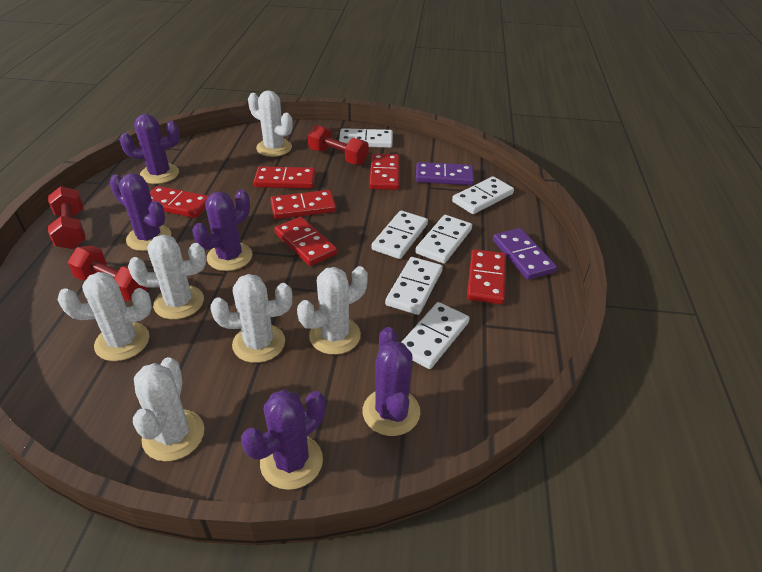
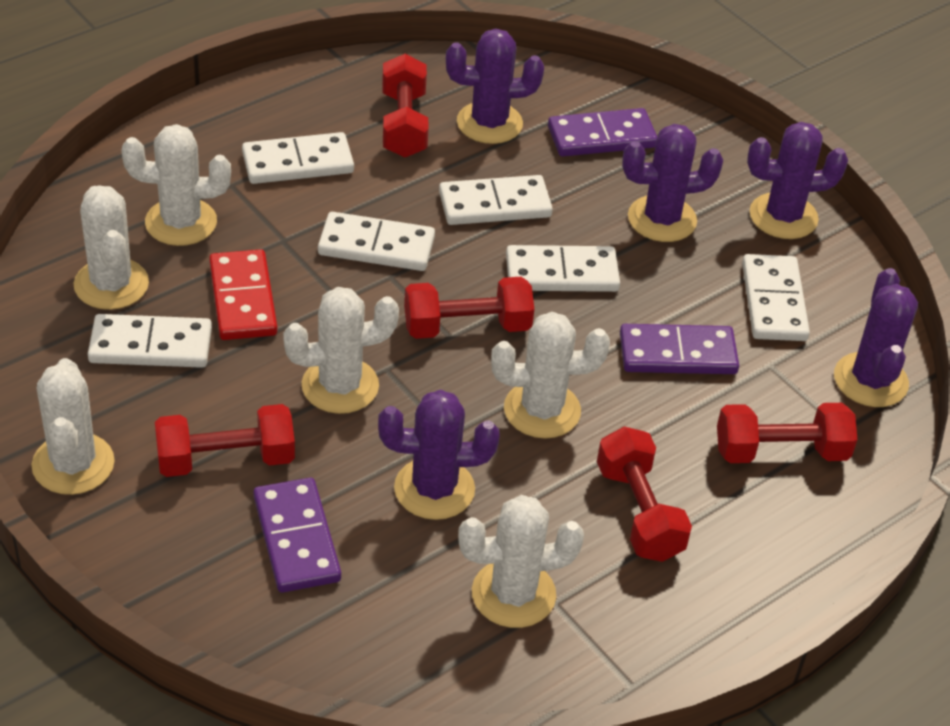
purple domino: 2 -> 3
red domino: 6 -> 1
red dumbbell: 3 -> 5

